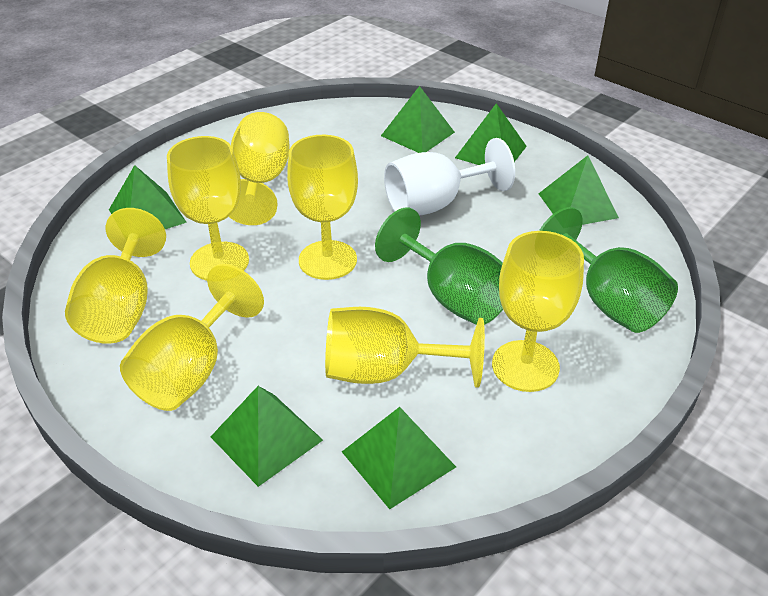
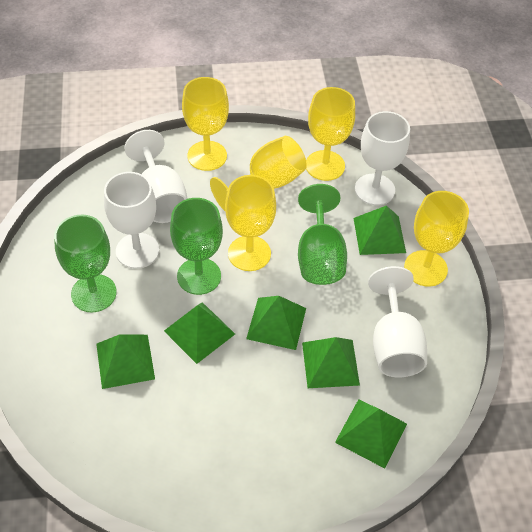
green goblet: 2 -> 3
white goblet: 1 -> 4
yellow goblet: 7 -> 5

